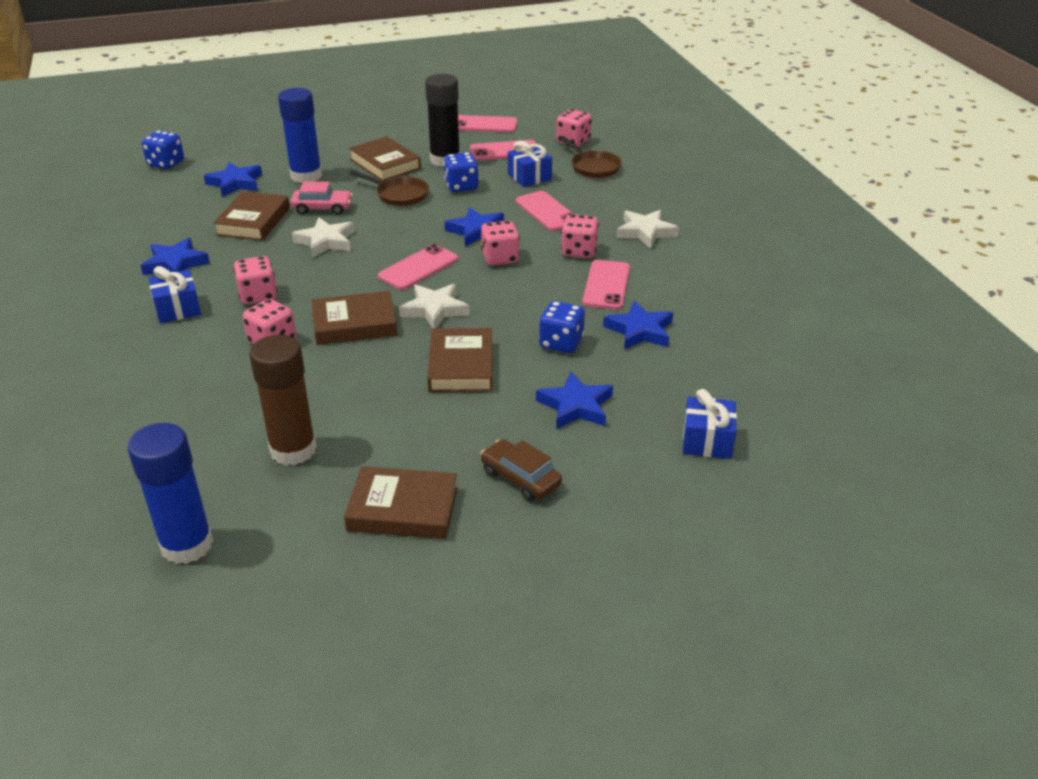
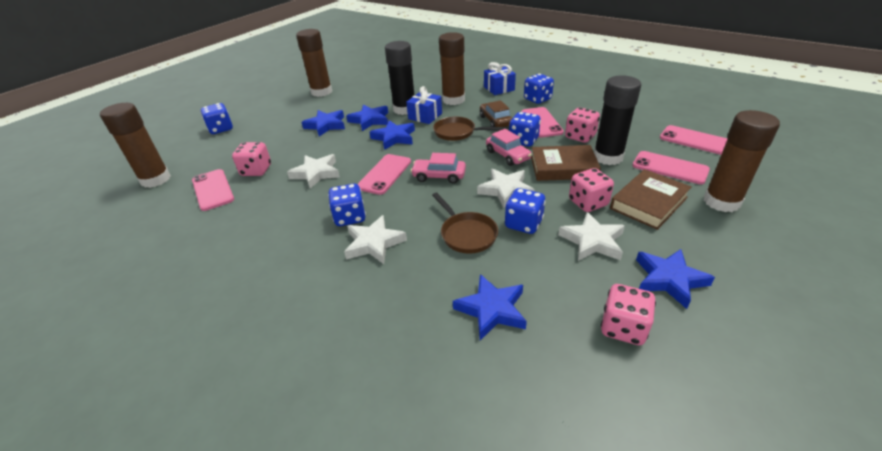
black glue stick: 1 -> 2
blue dice: 3 -> 5
blue gift: 3 -> 2
blue glue stick: 2 -> 0
brown book: 5 -> 2
brown glue stick: 1 -> 4
pink car: 1 -> 2
pink dice: 5 -> 4
white star: 3 -> 4

